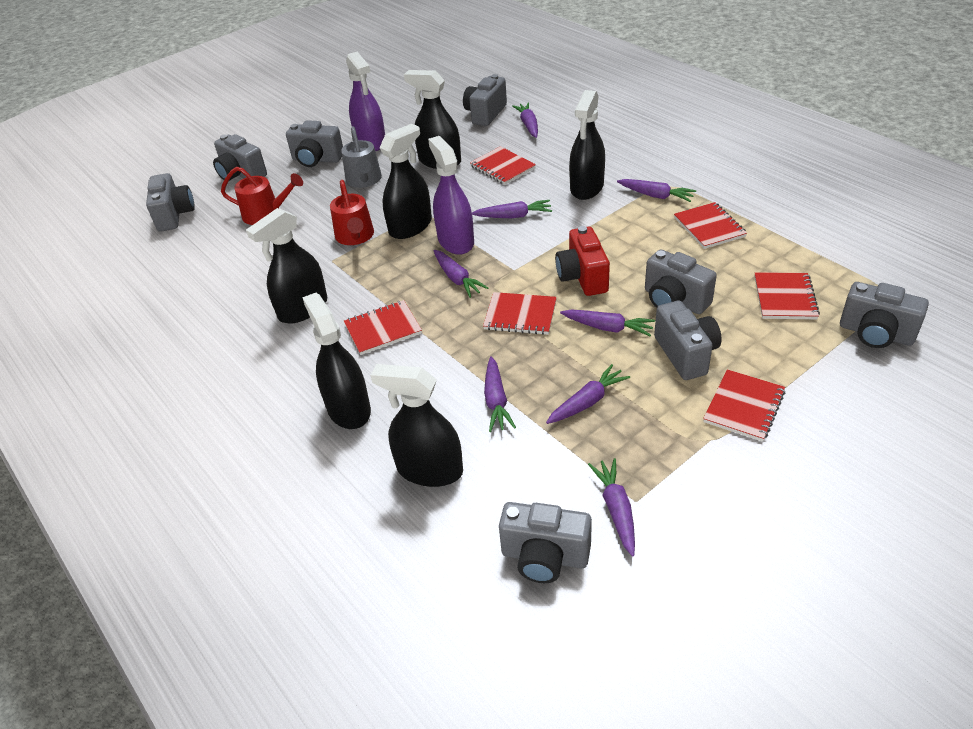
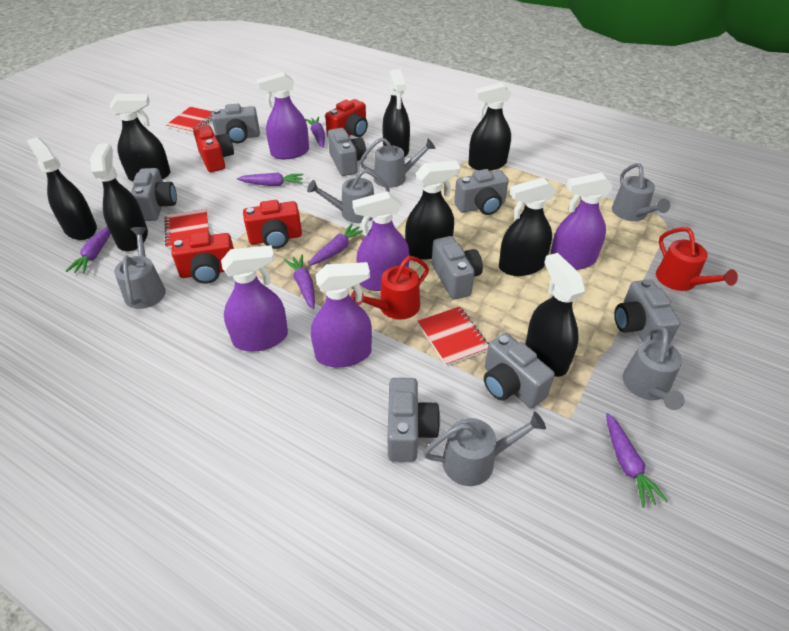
black spray bottle: 6 -> 8
grey watering can: 1 -> 6
purple carrot: 8 -> 6
purple spray bottle: 2 -> 5
red camera: 1 -> 4
red notebook: 6 -> 3

